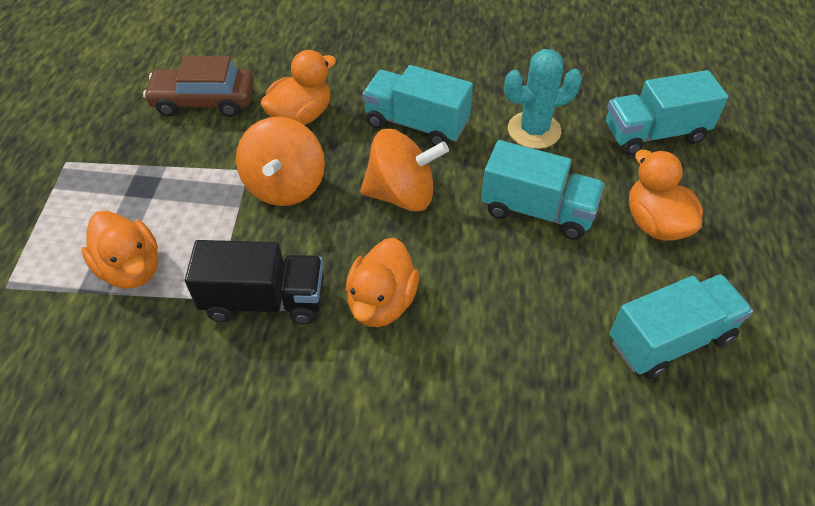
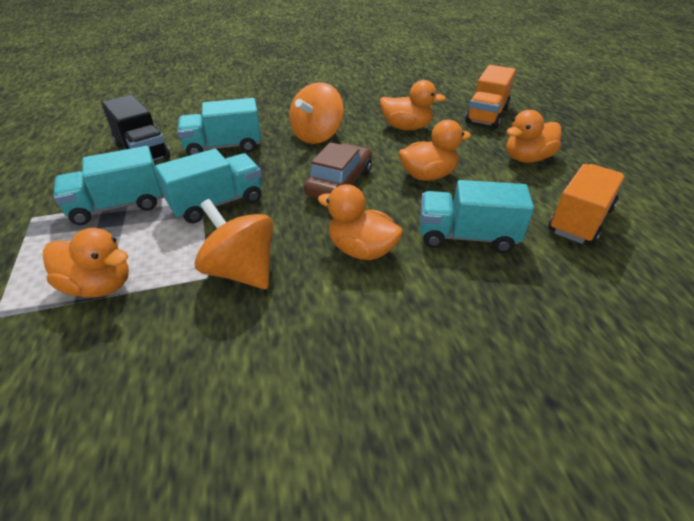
orange duck: 4 -> 5
orange truck: 0 -> 2
turquoise cactus: 1 -> 0

